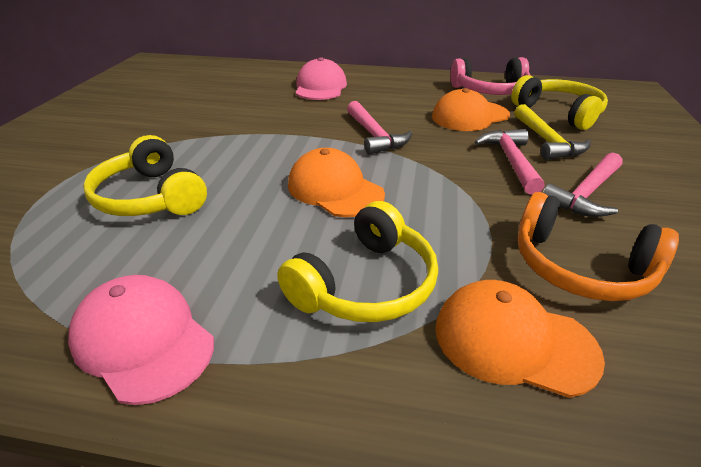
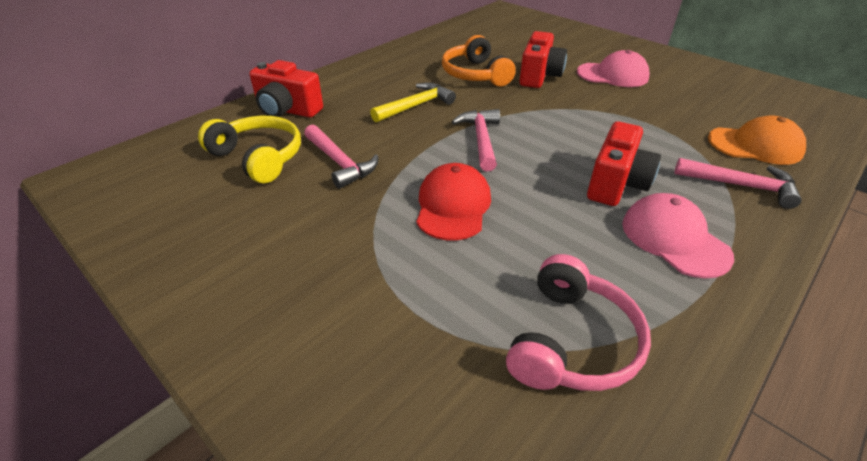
orange cap: 3 -> 1
red camera: 0 -> 3
red cap: 0 -> 1
yellow headphones: 3 -> 1

